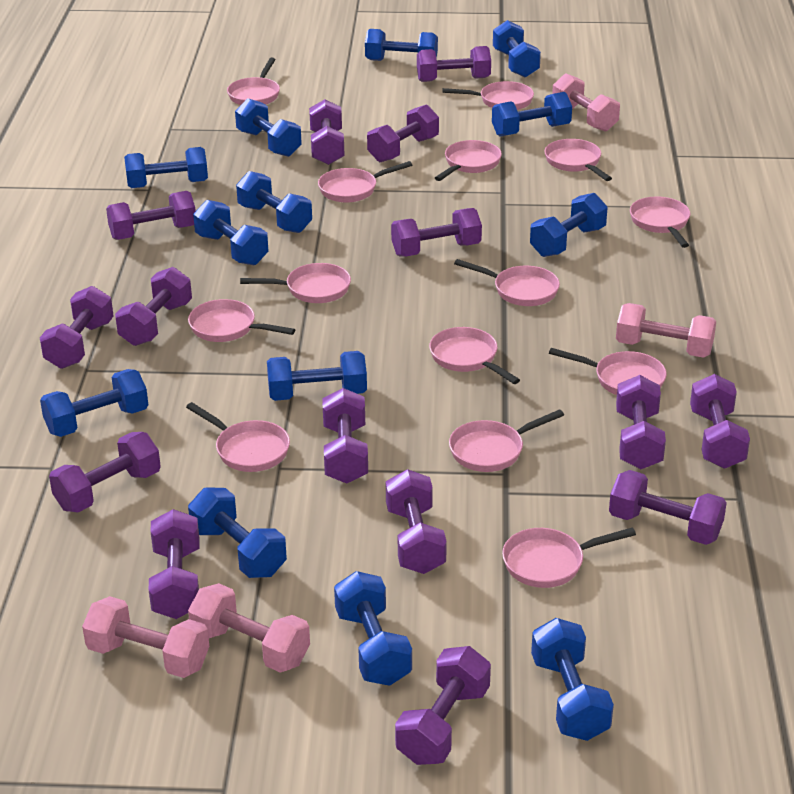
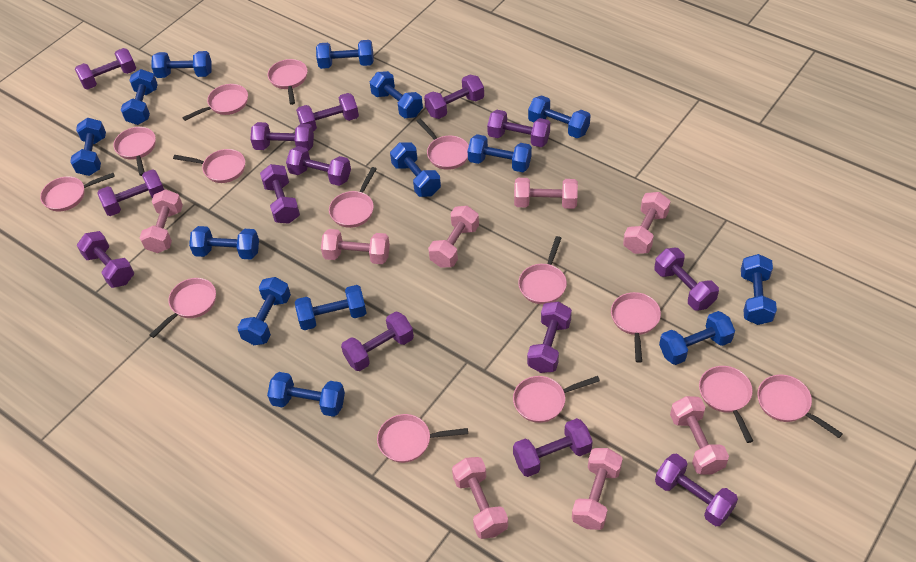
blue dumbbell: 13 -> 14
pink dumbbell: 4 -> 8
purple dumbbell: 15 -> 14

